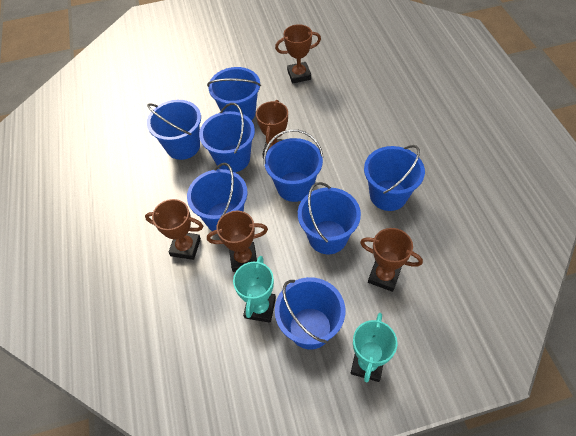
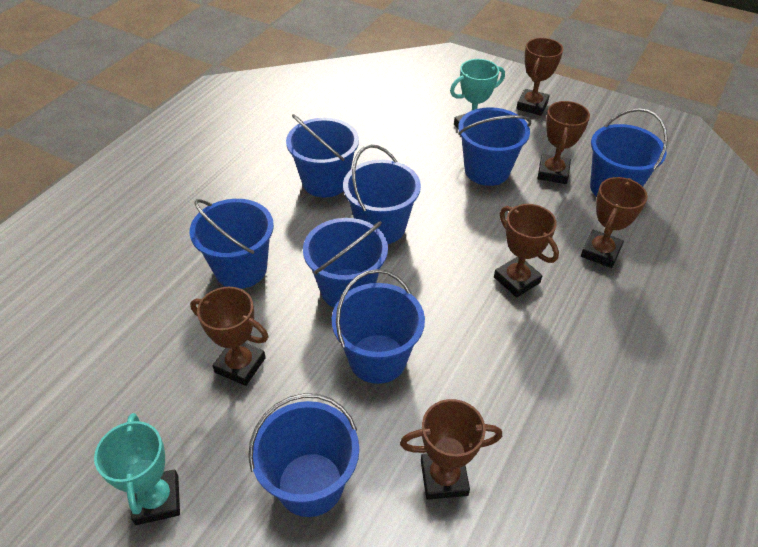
brown trophy: 5 -> 6

